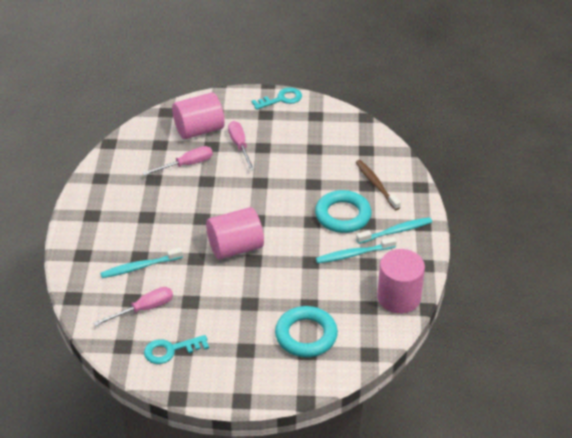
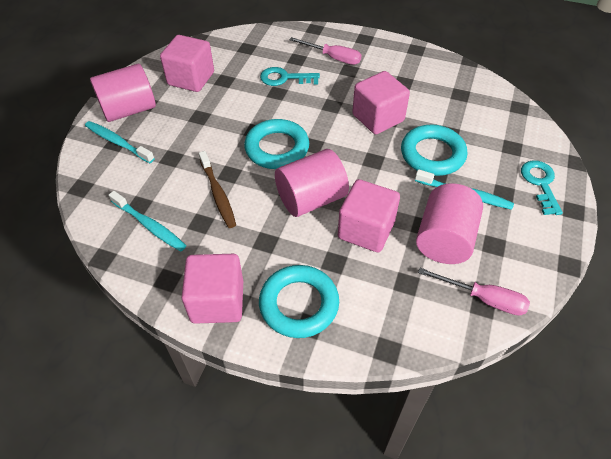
pink cube: 0 -> 4
pink screwdriver: 3 -> 2
turquoise ring: 2 -> 3

